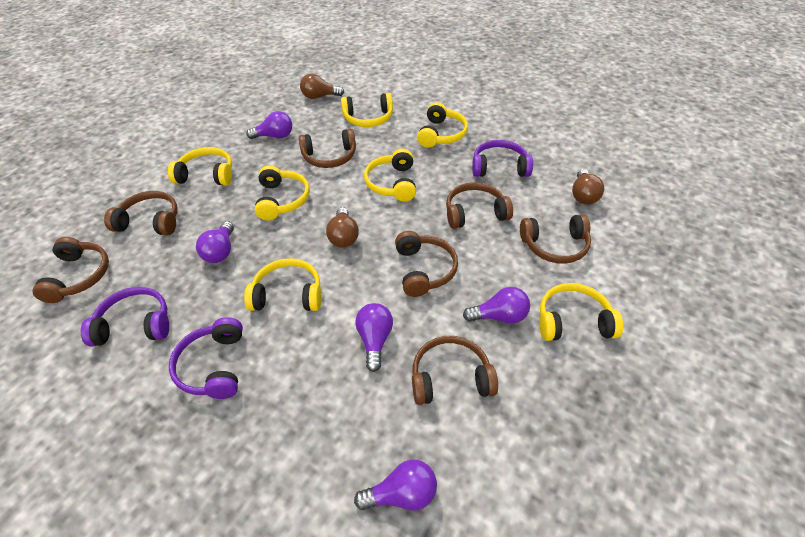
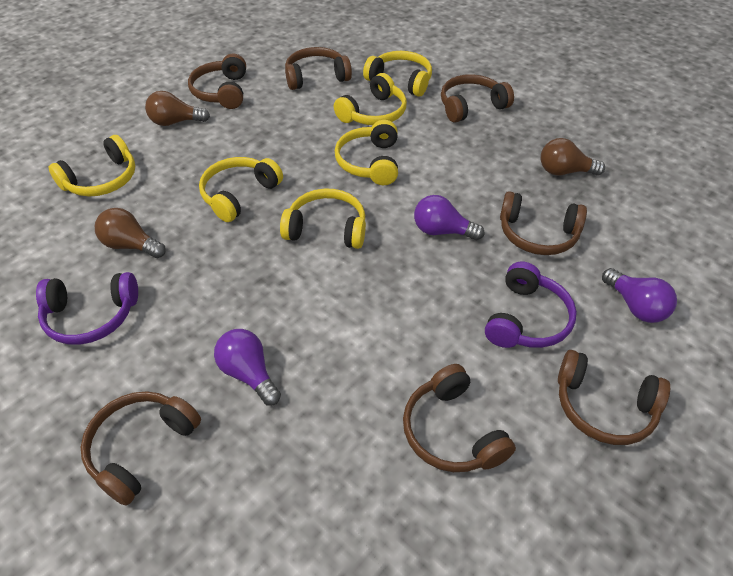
purple headphones: 3 -> 2
purple light bulb: 5 -> 3
yellow headphones: 7 -> 6

